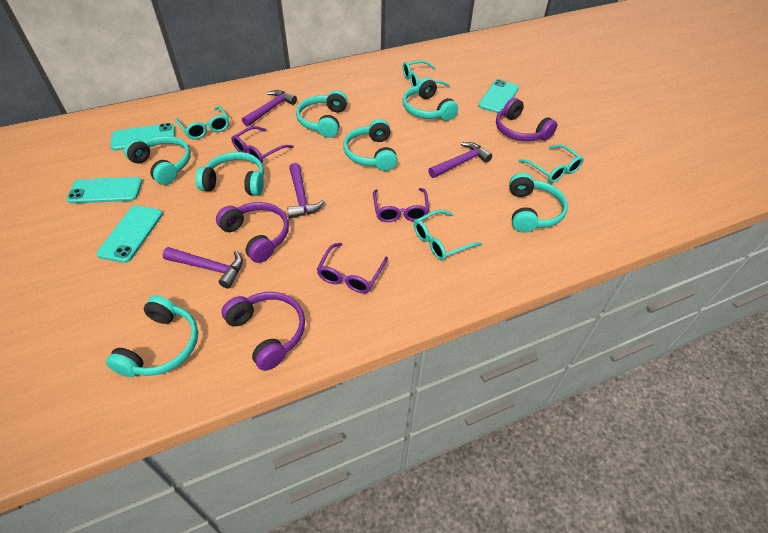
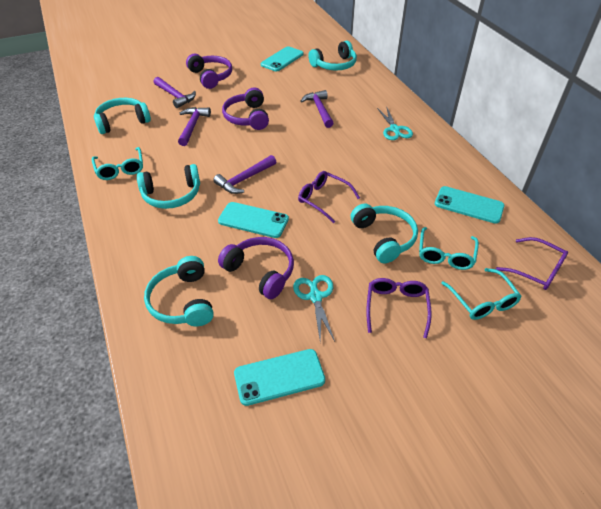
turquoise glasses: 4 -> 3
turquoise headphones: 7 -> 5
turquoise scissors: 0 -> 2

